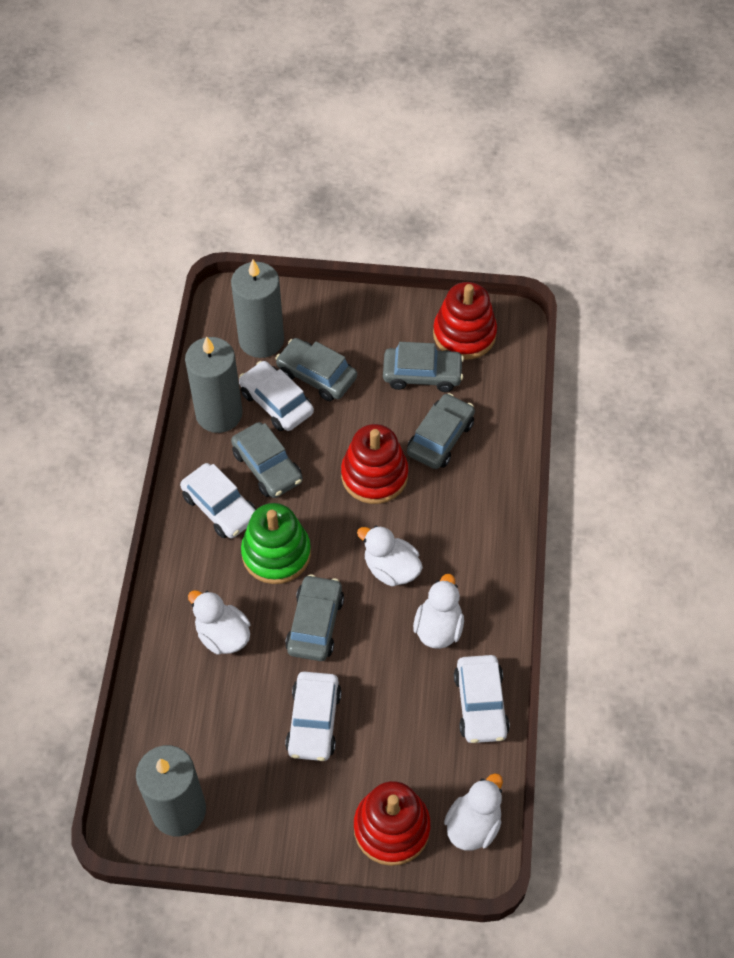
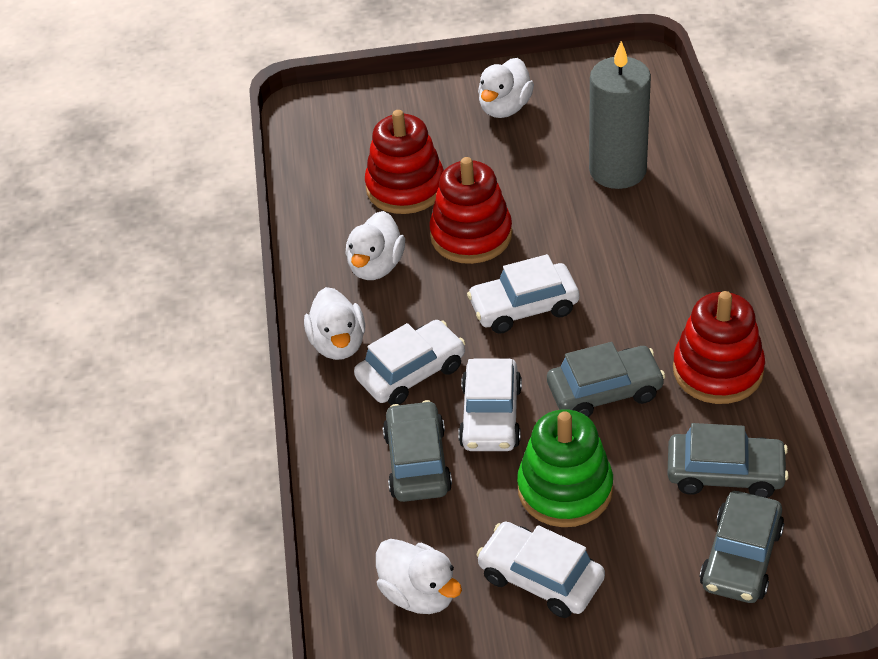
grey candle: 3 -> 1
grey car: 5 -> 4

